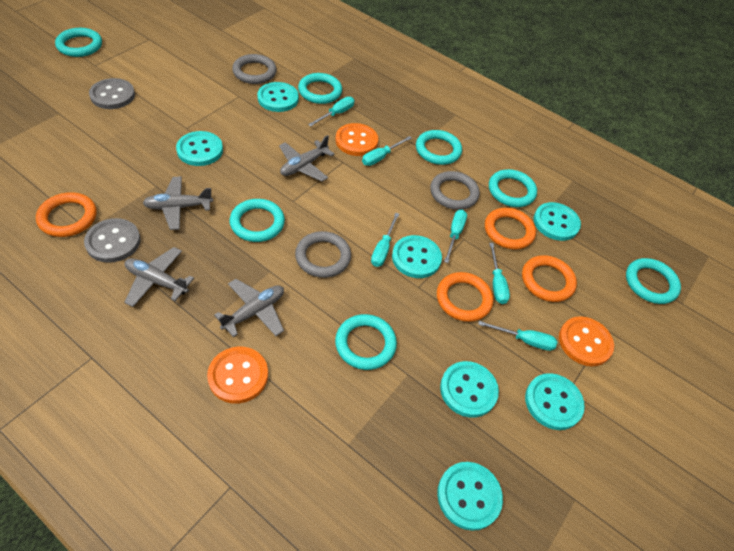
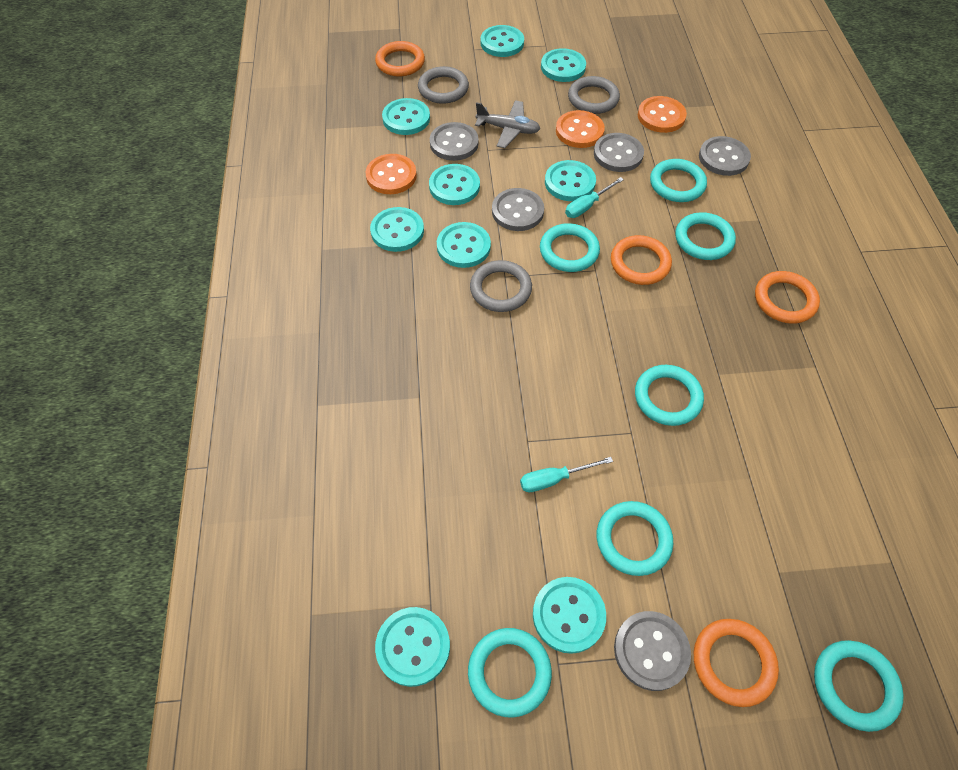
grey button: 2 -> 5
grey plane: 4 -> 1
turquoise button: 7 -> 9
turquoise screwdriver: 6 -> 2

